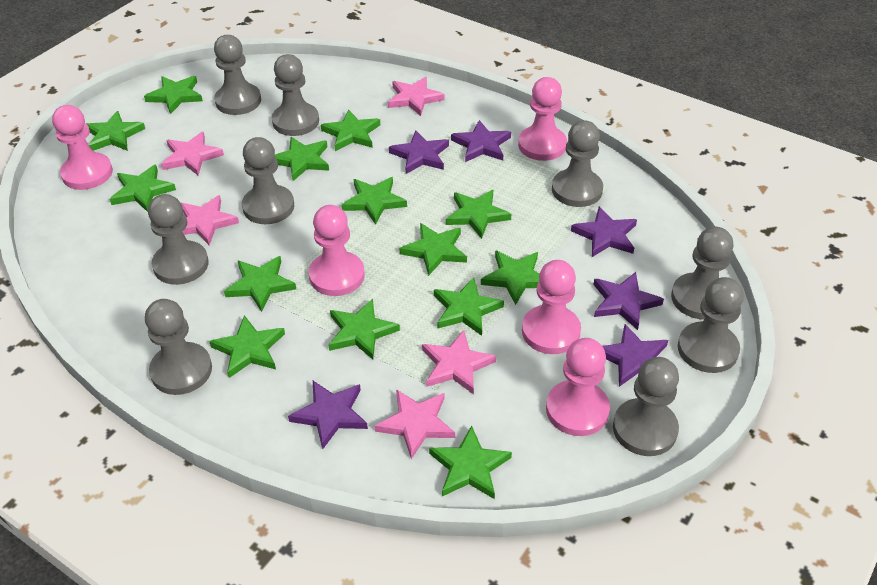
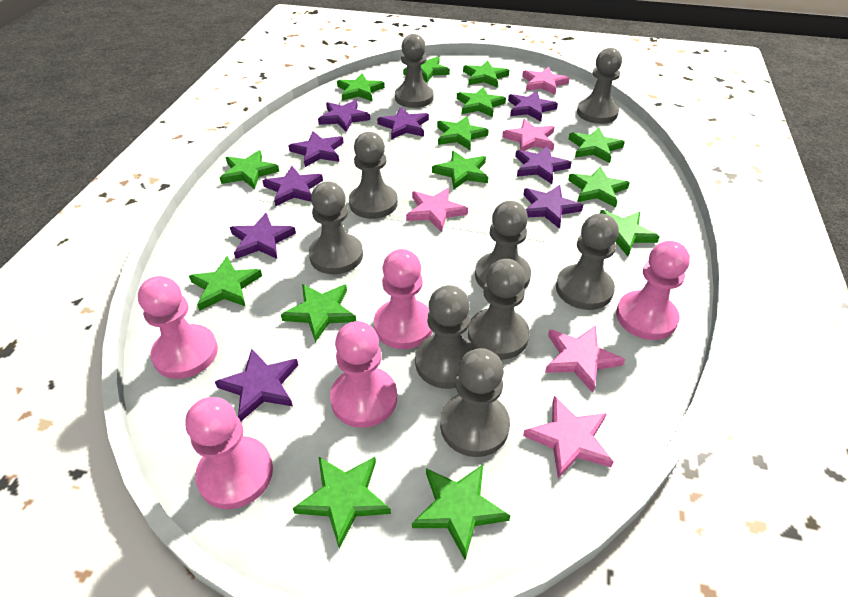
purple star: 6 -> 9

